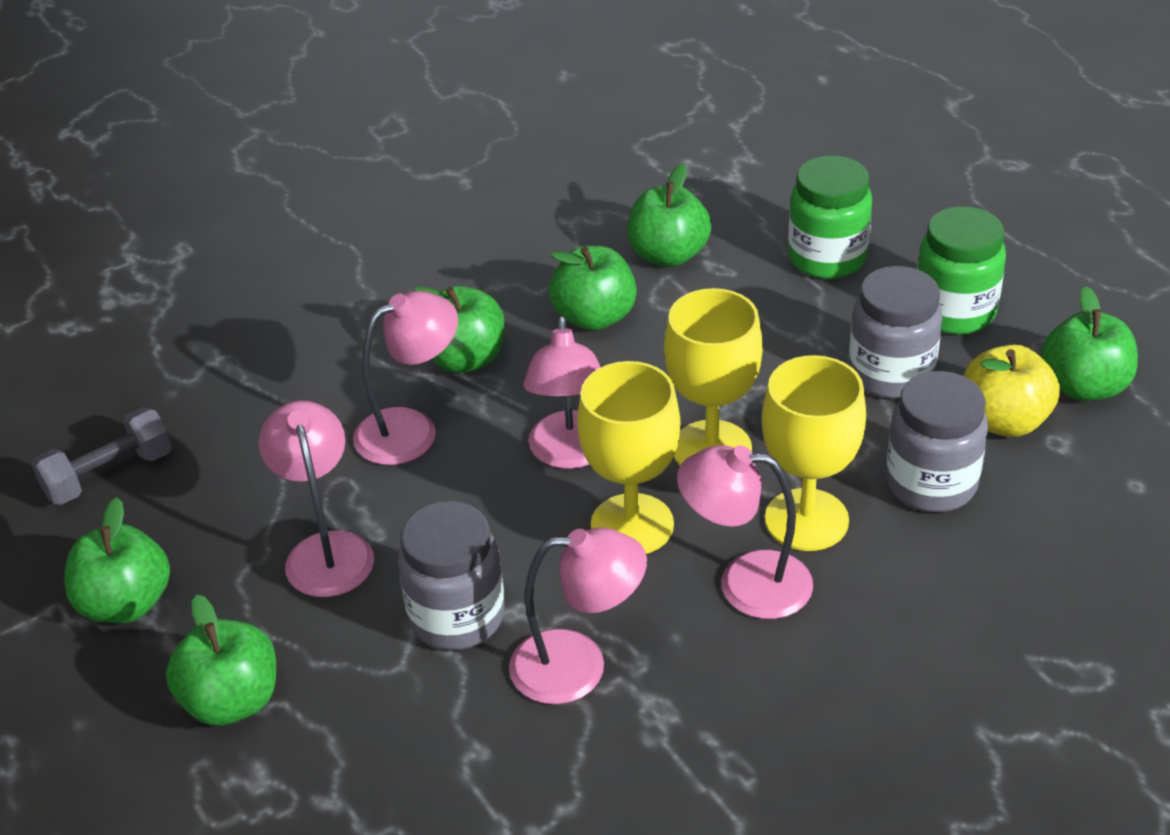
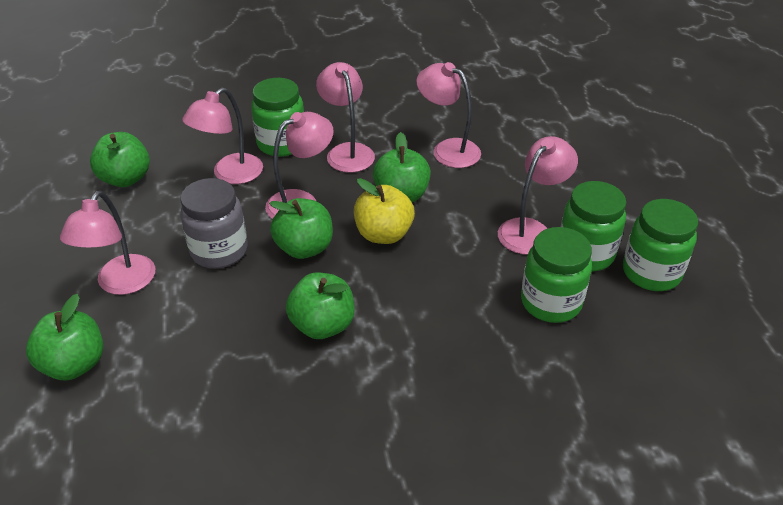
green apple: 6 -> 5
green jar: 2 -> 4
grey dumbbell: 1 -> 0
grey jar: 3 -> 1
pink lamp: 5 -> 6
yellow goblet: 3 -> 0

